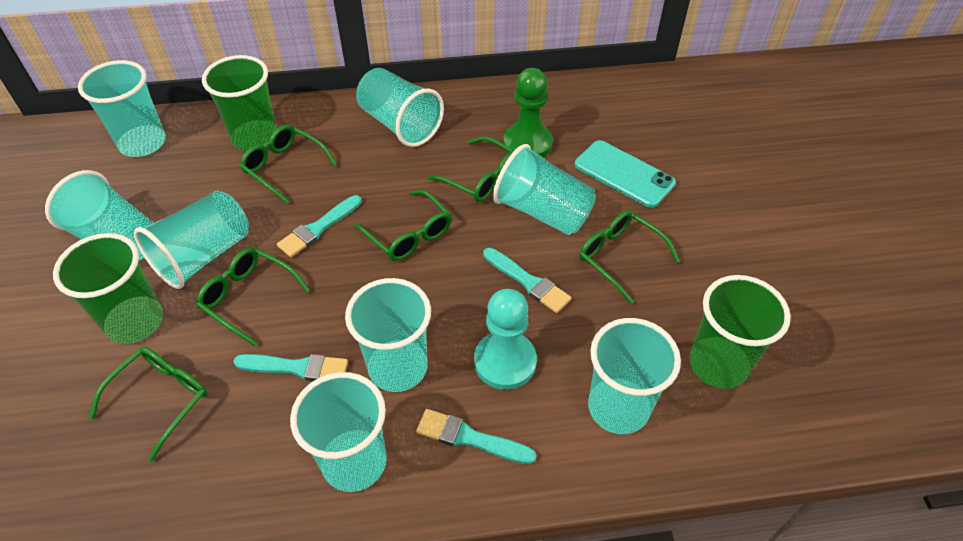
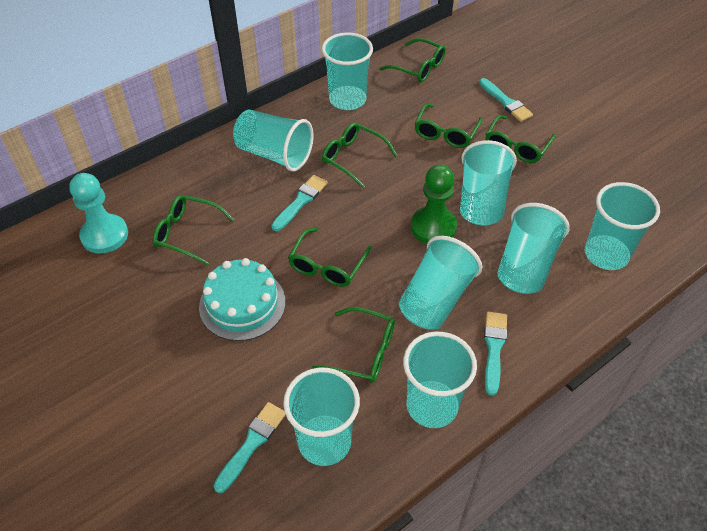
green cup: 3 -> 0
green glasses: 6 -> 7
turquoise cake: 0 -> 1
turquoise phone: 1 -> 0

